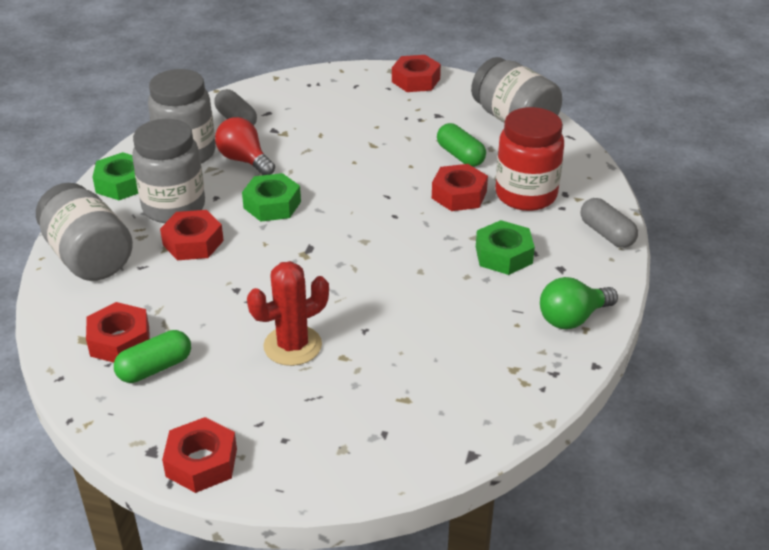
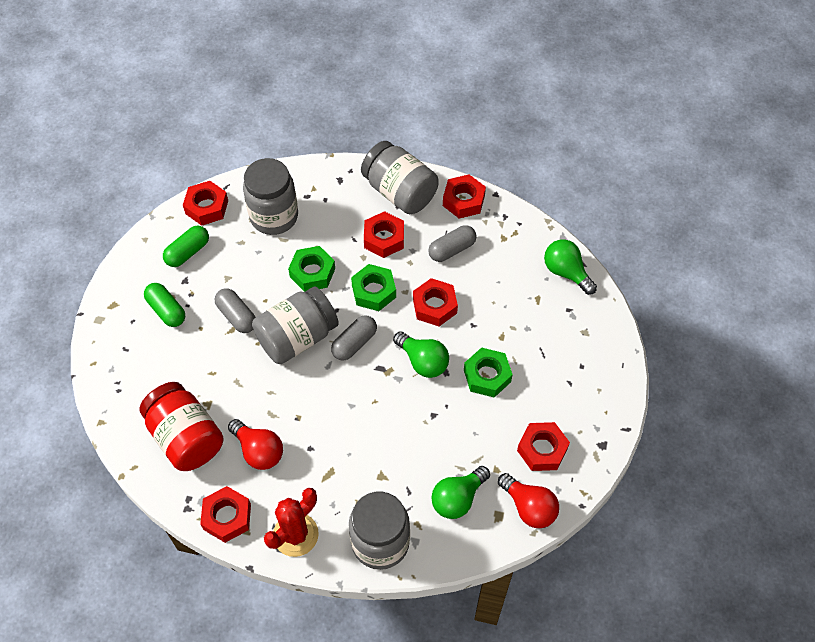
green light bulb: 1 -> 3
grey capsule: 2 -> 3
red light bulb: 1 -> 2
red nut: 5 -> 6

